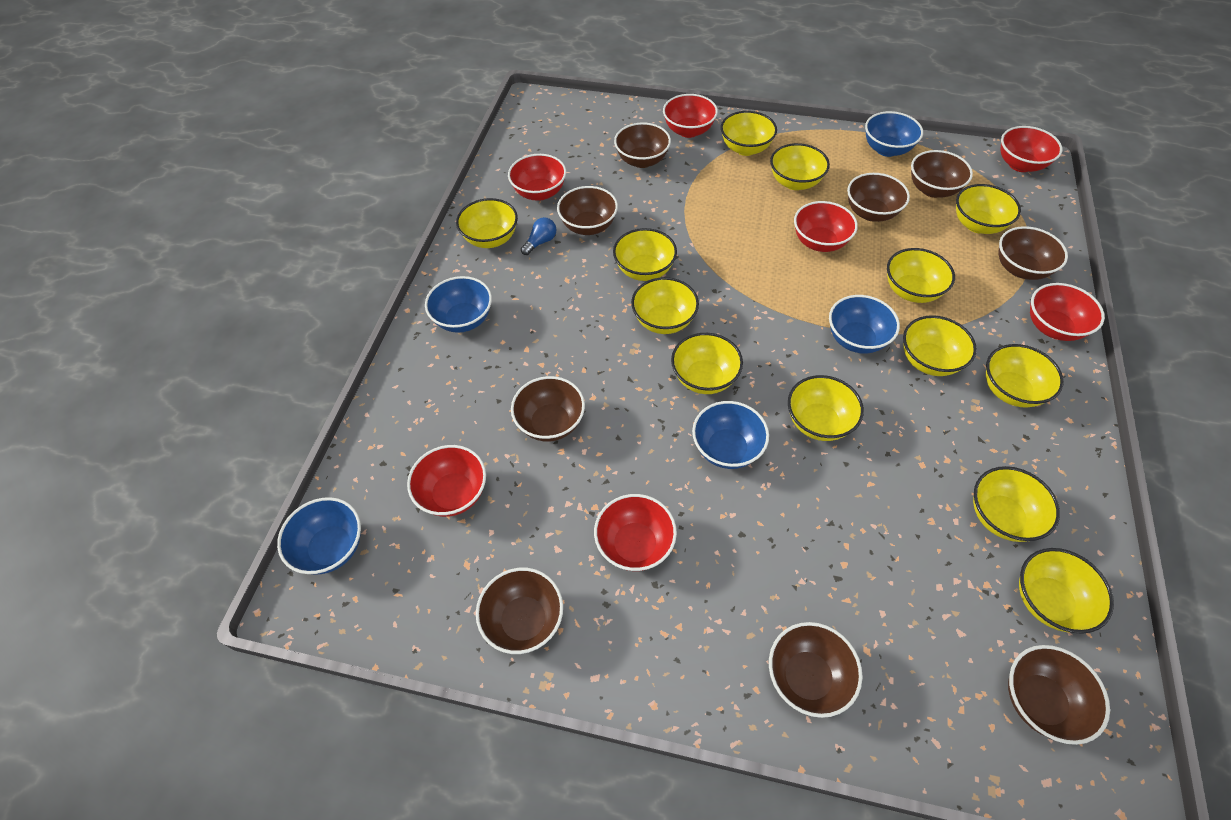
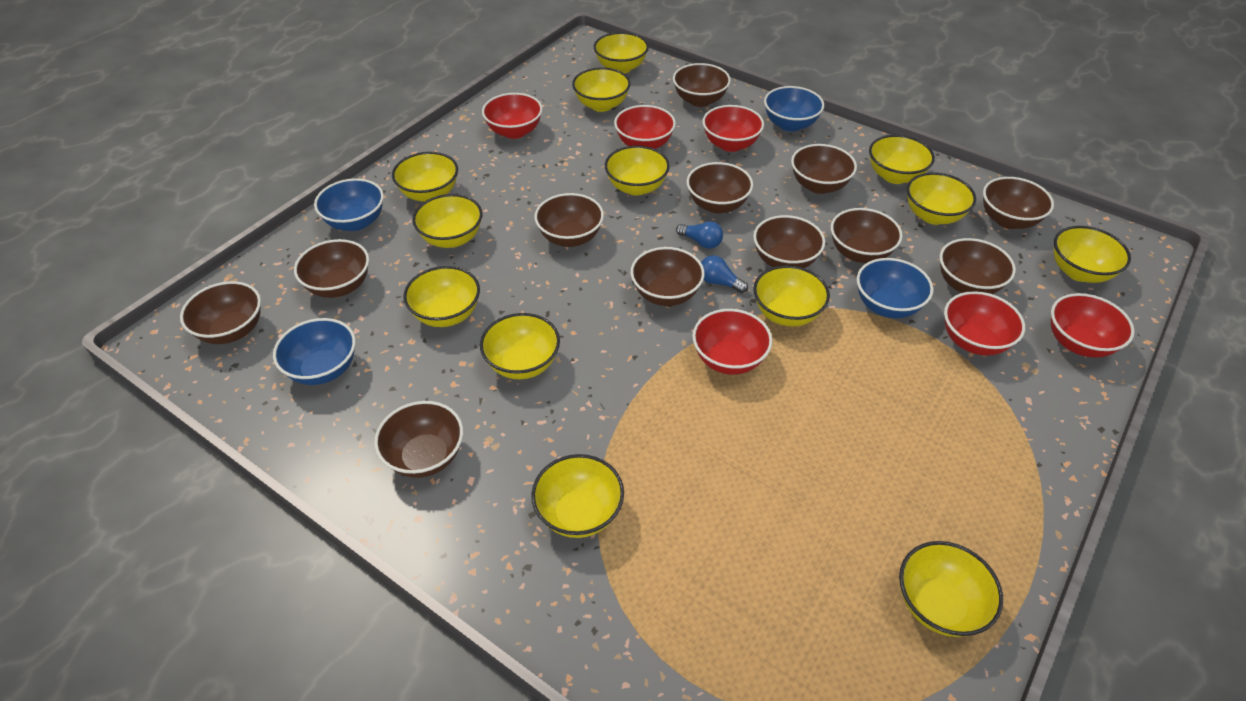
blue bowl: 5 -> 4
blue light bulb: 1 -> 2
brown bowl: 9 -> 12
red bowl: 7 -> 6

